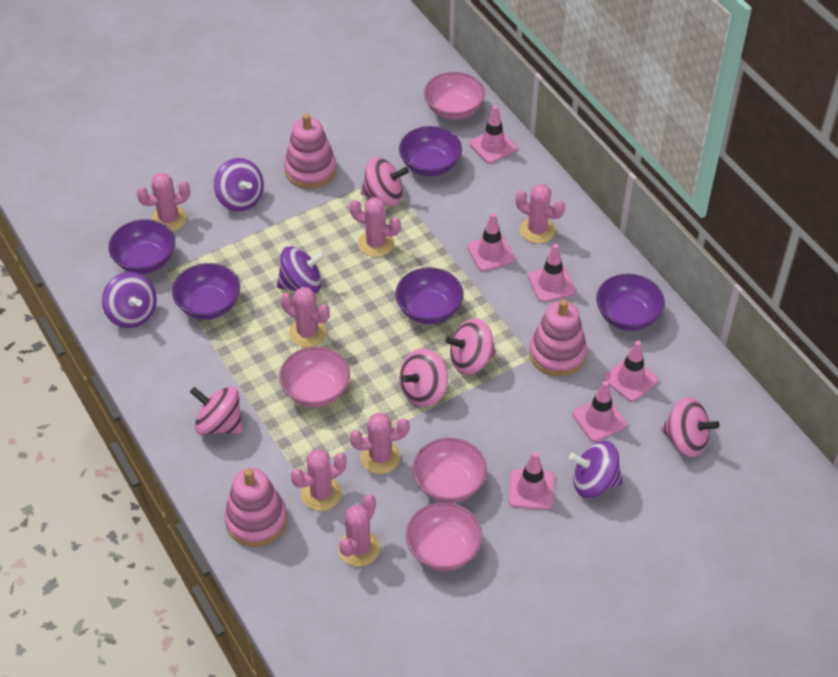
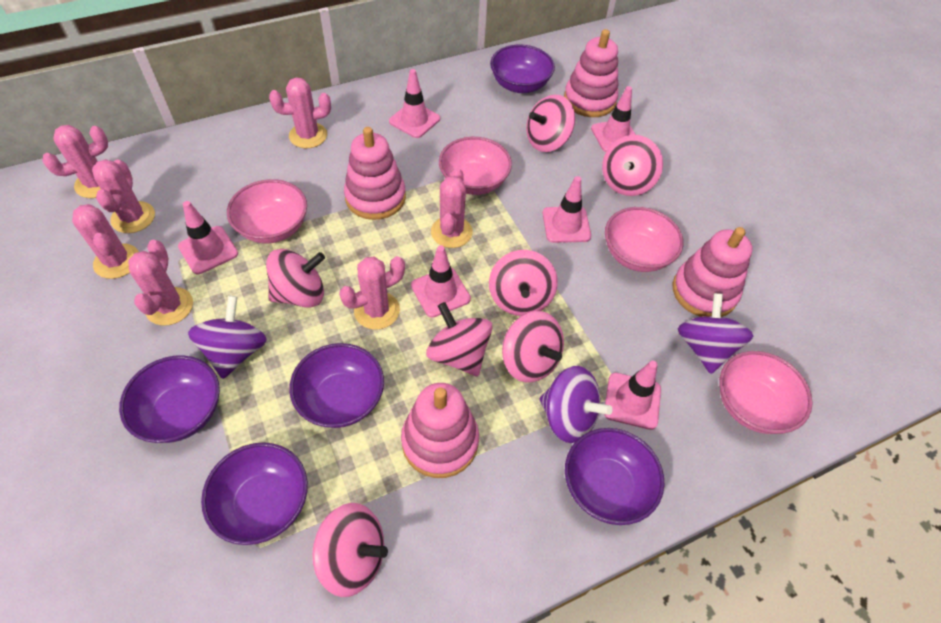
pink spinning top: 5 -> 7
pink stacking toy: 3 -> 4
purple spinning top: 4 -> 3

